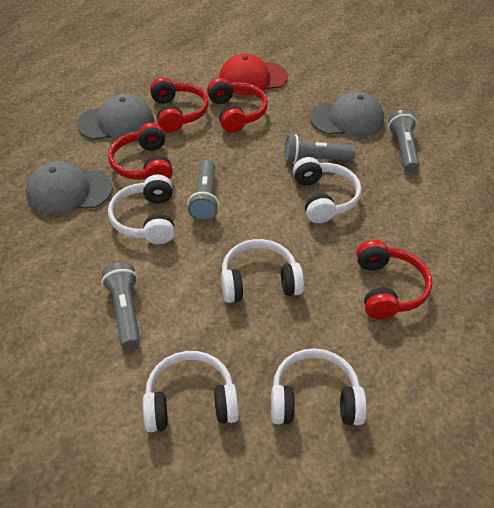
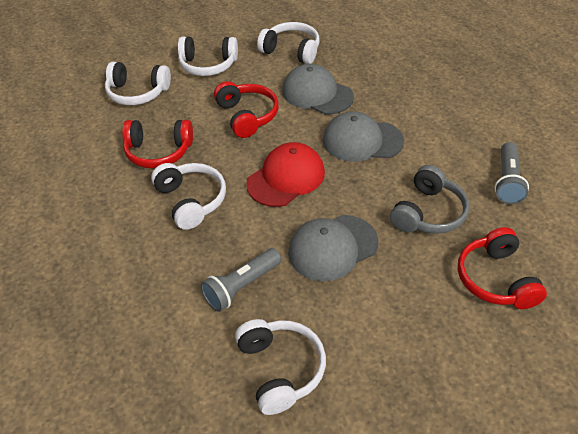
grey flashlight: 4 -> 2
grey headphones: 0 -> 1
red headphones: 4 -> 3

